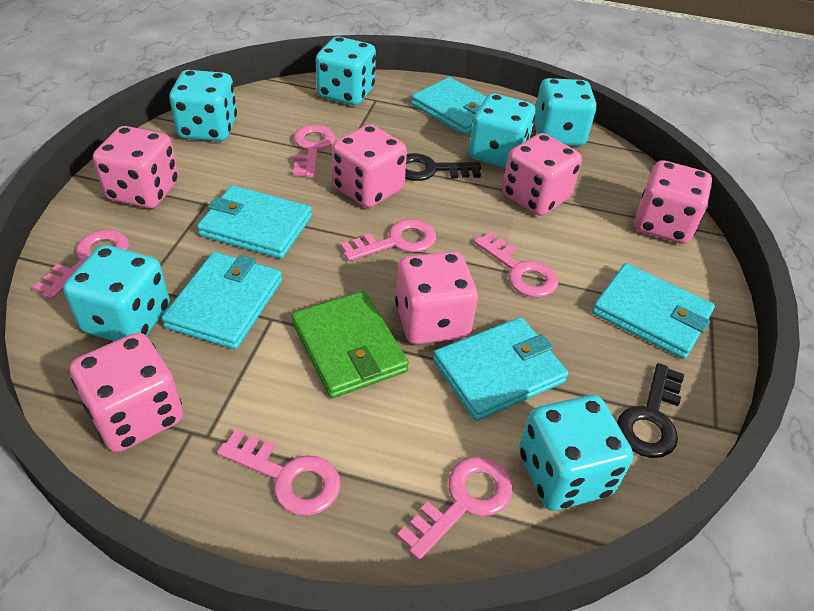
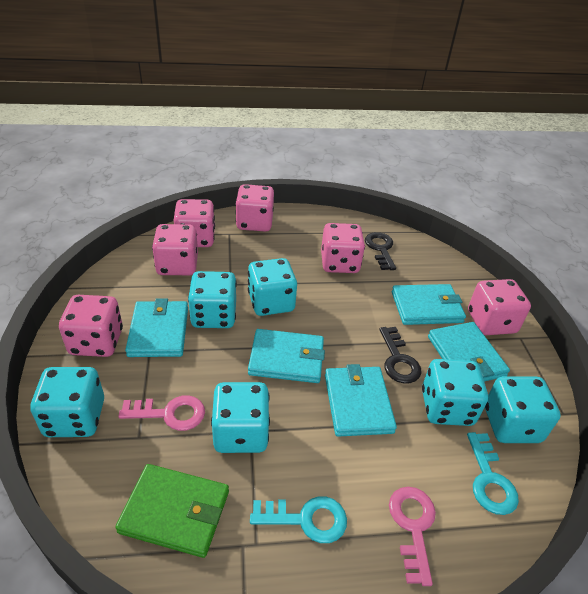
pink key: 6 -> 2
turquoise key: 0 -> 2

